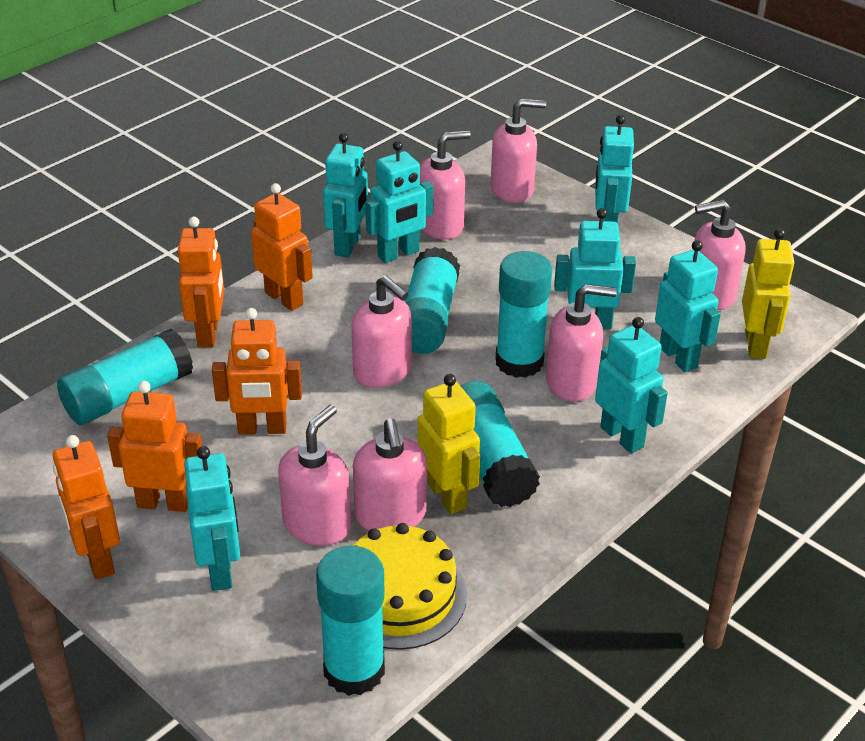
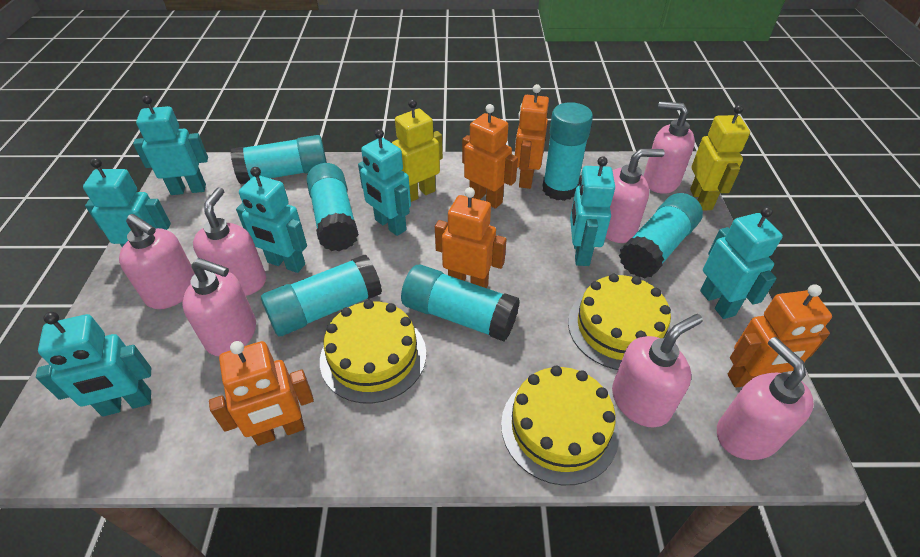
turquoise glue stick: 5 -> 6
yellow cake: 1 -> 3

